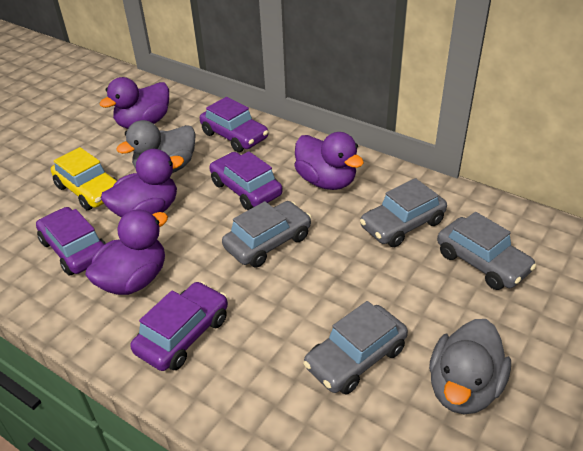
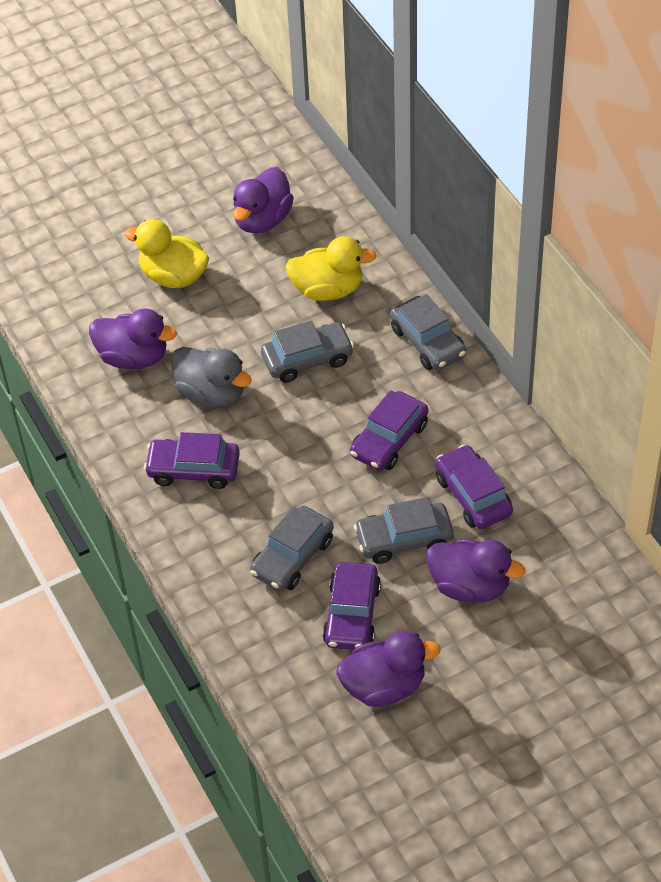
grey duck: 2 -> 1
yellow car: 1 -> 0
yellow duck: 0 -> 2

